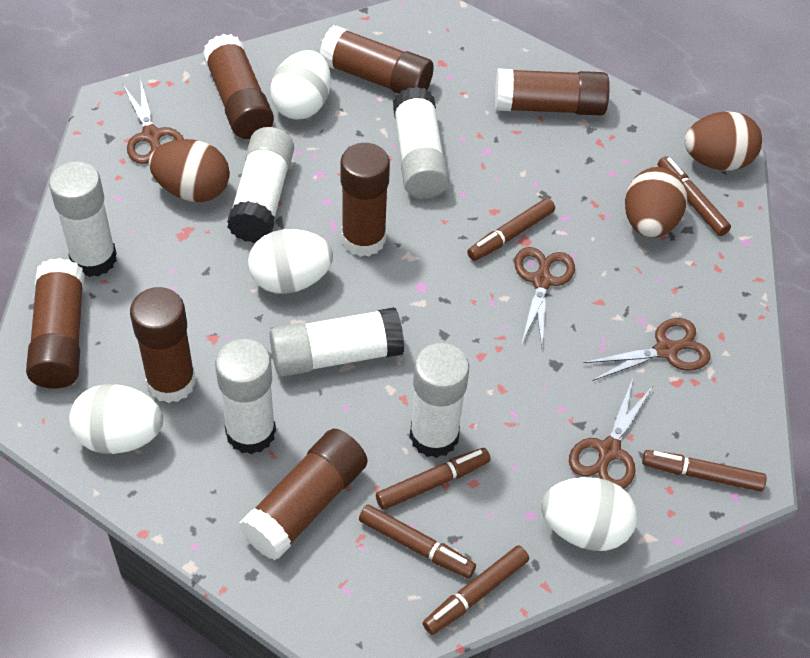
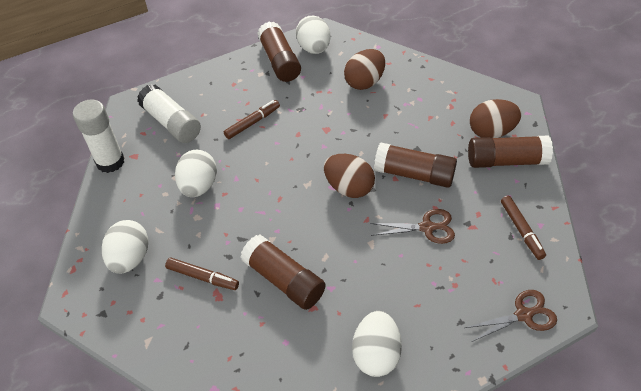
brown glue stick: 7 -> 4
brown marker: 6 -> 3
brown scissors: 4 -> 2
white glue stick: 6 -> 2

